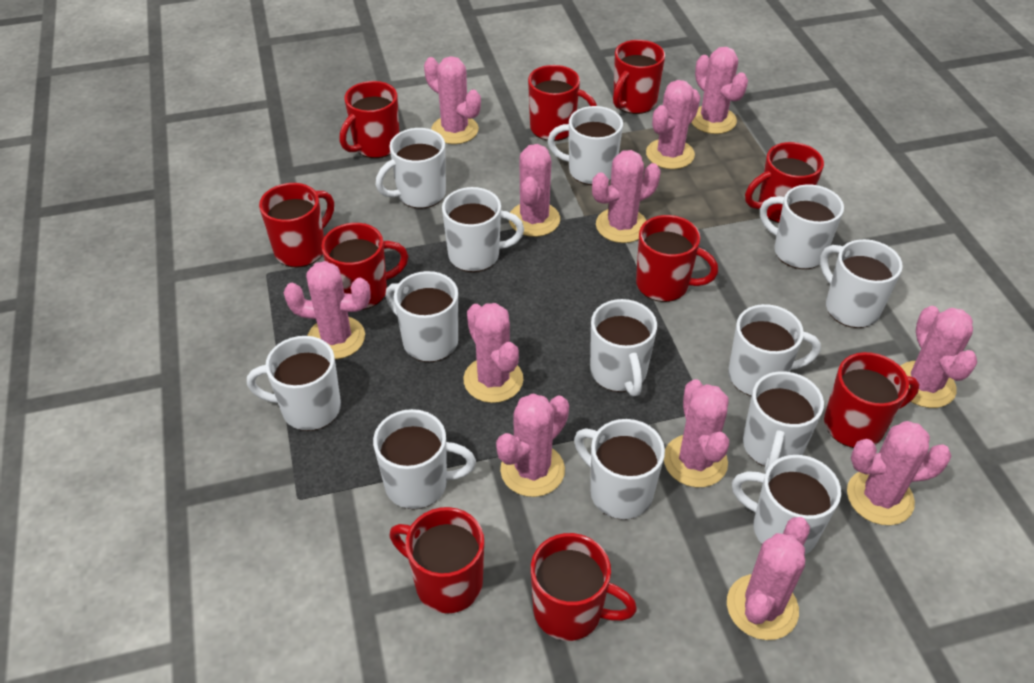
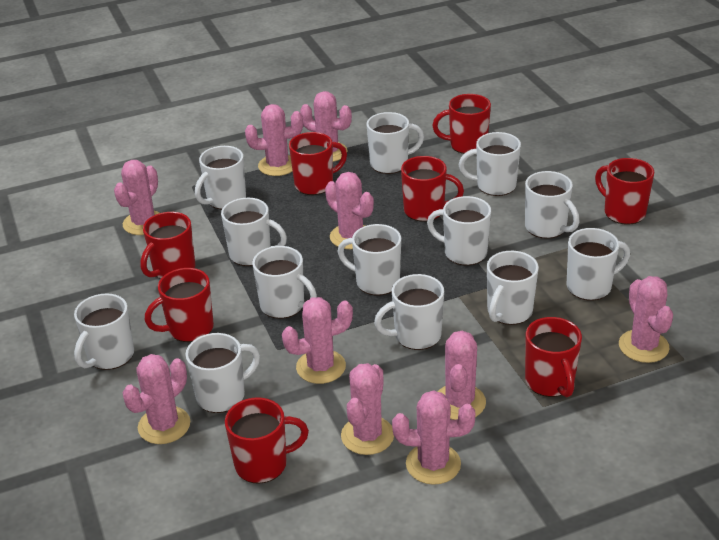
pink cactus: 12 -> 10
red mug: 10 -> 8

